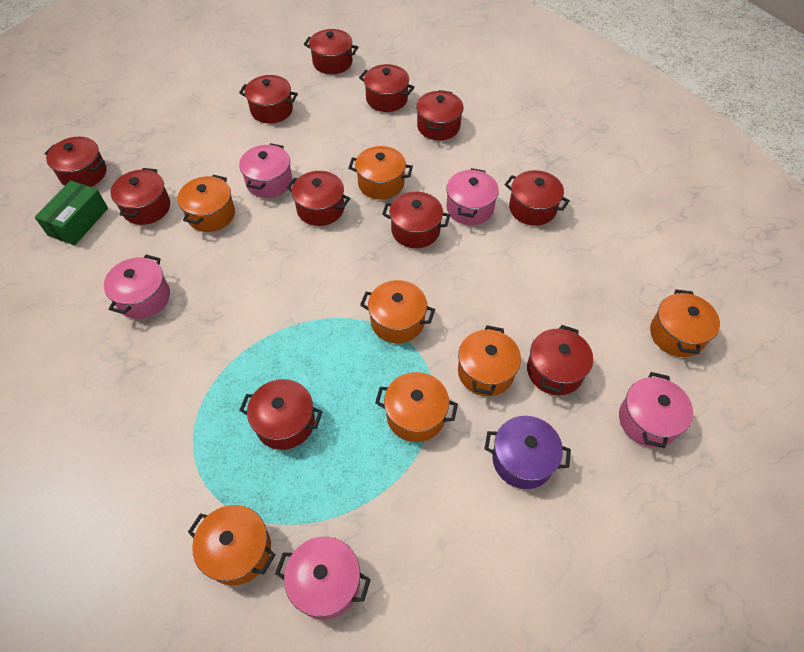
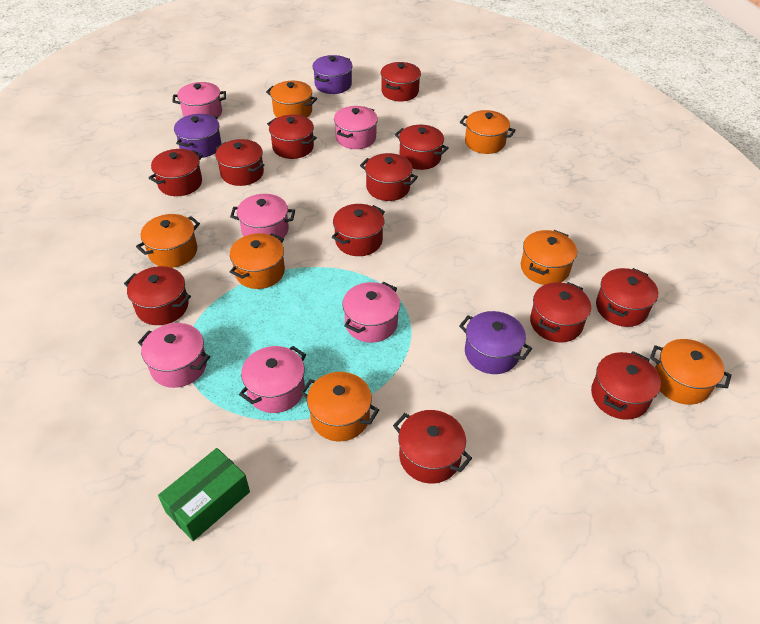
pink pot: 5 -> 6
purple pot: 1 -> 3
red pot: 11 -> 12

